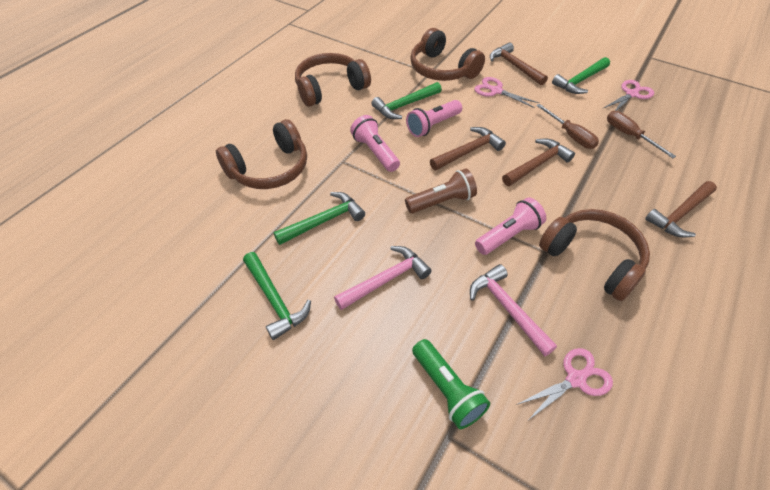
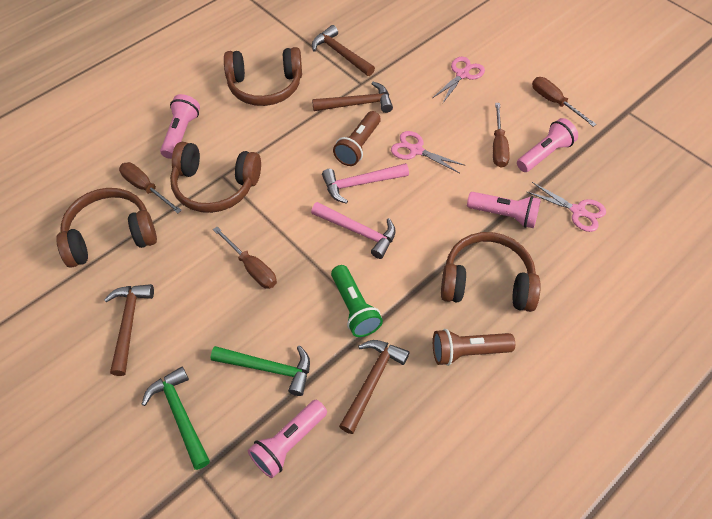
brown flashlight: 1 -> 2
brown screwdriver: 2 -> 4
green hammer: 4 -> 2
pink flashlight: 3 -> 4

